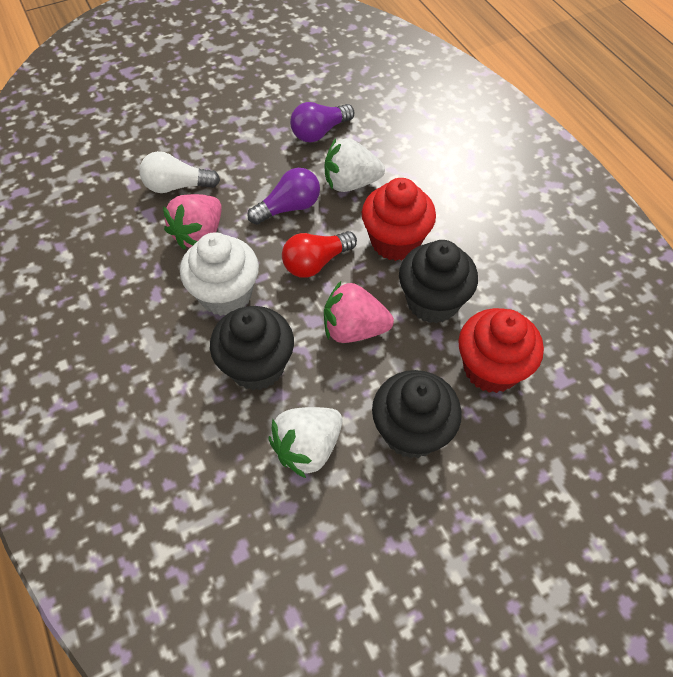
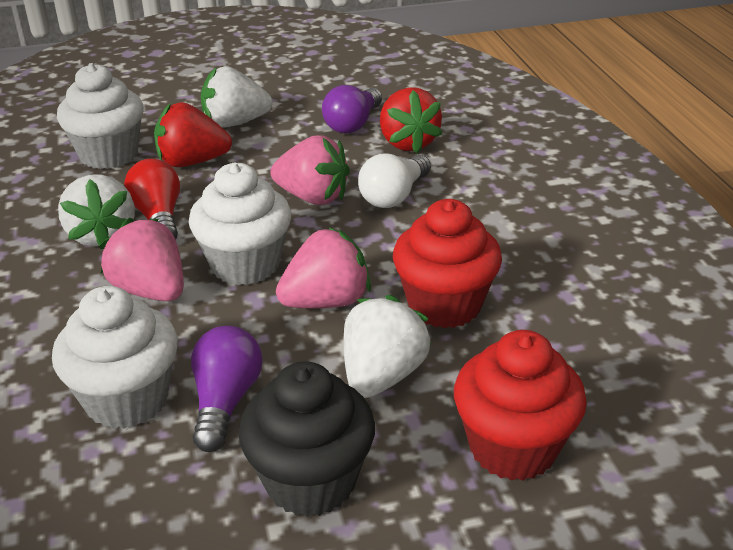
black cupcake: 3 -> 1
pink strawberry: 2 -> 3
red strawberry: 0 -> 2
white cupcake: 1 -> 3
white strawberry: 2 -> 3

